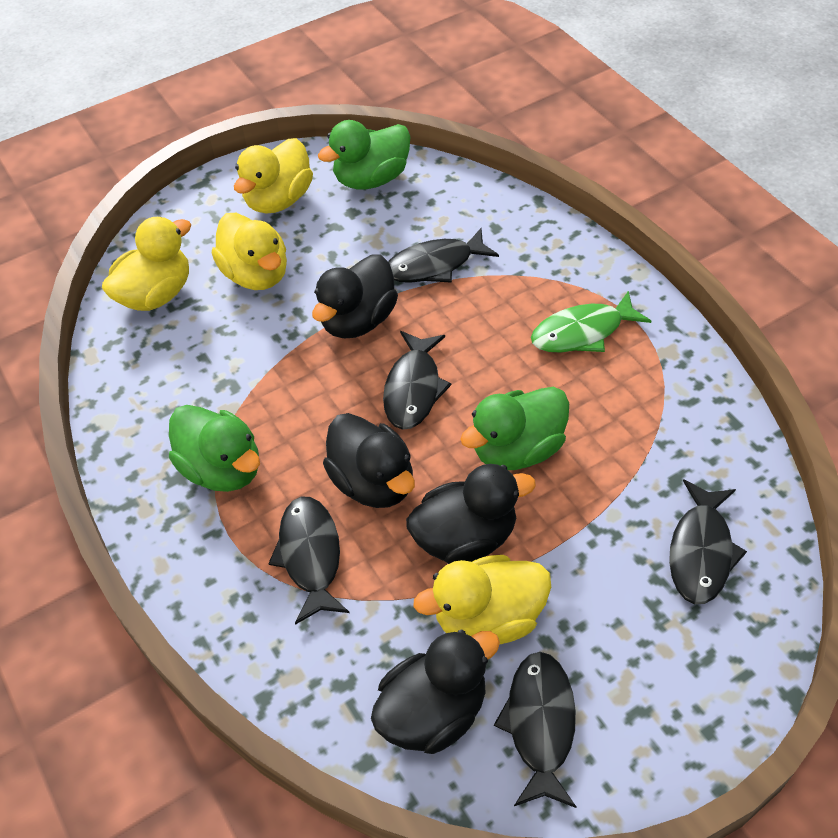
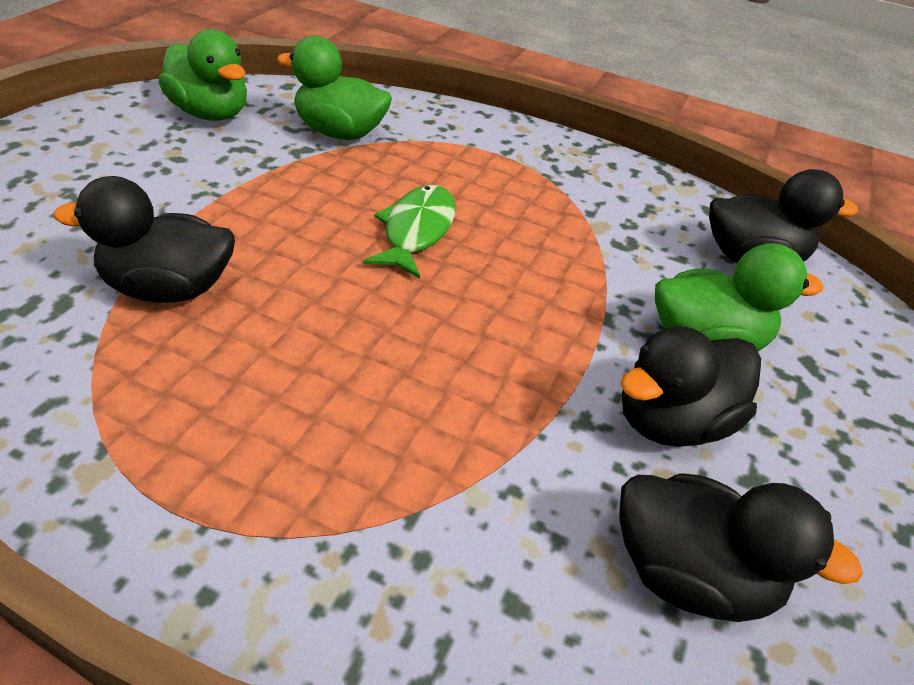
black fish: 5 -> 0
yellow duck: 4 -> 0

